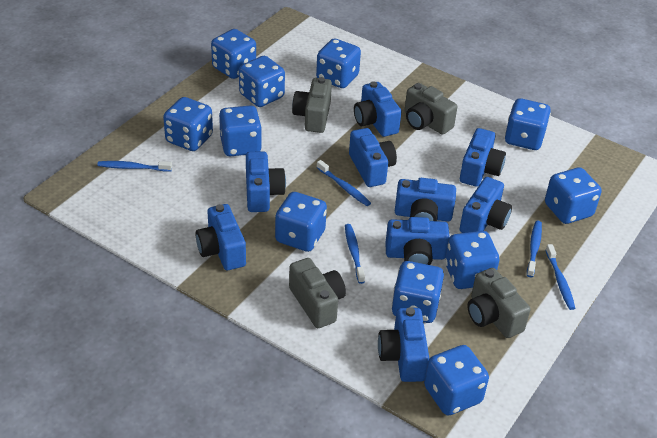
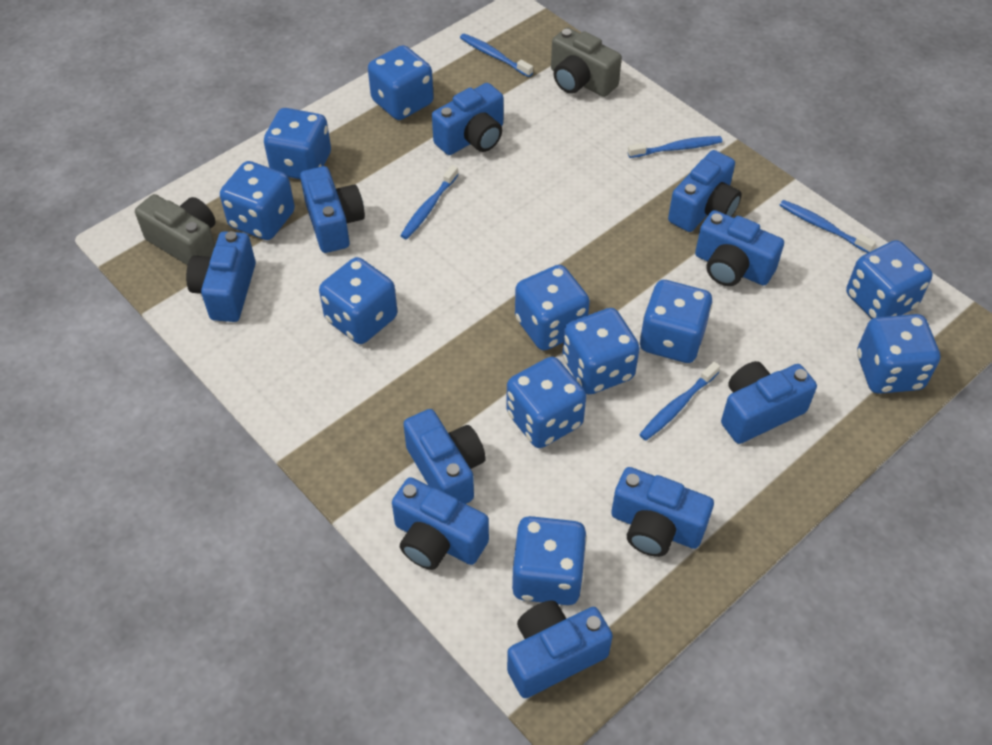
blue camera: 9 -> 10
grey camera: 4 -> 2

